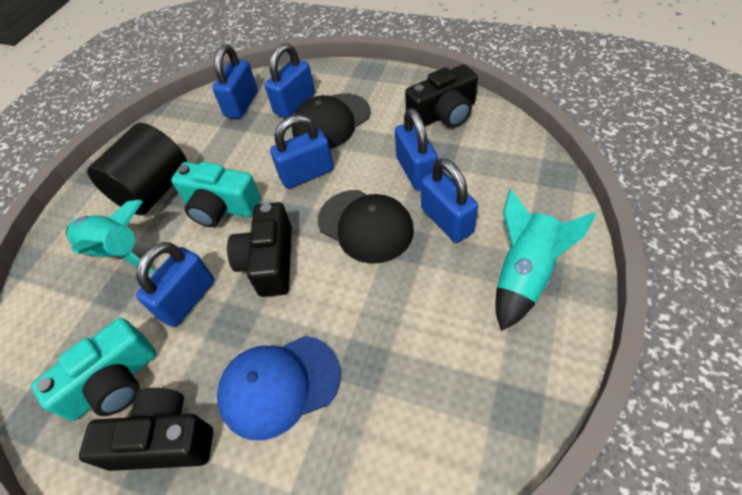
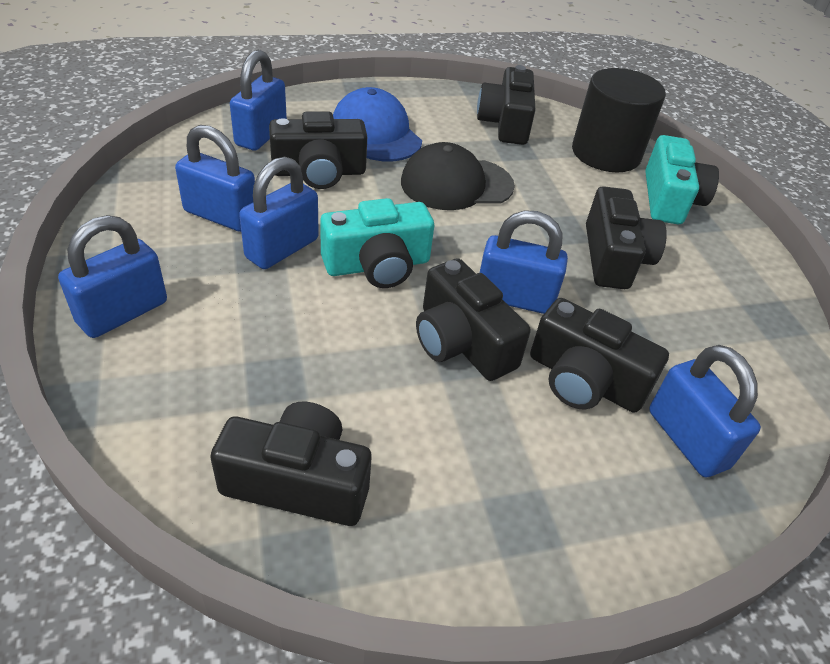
black camera: 3 -> 6
black cap: 2 -> 1
turquoise rocket: 2 -> 0

